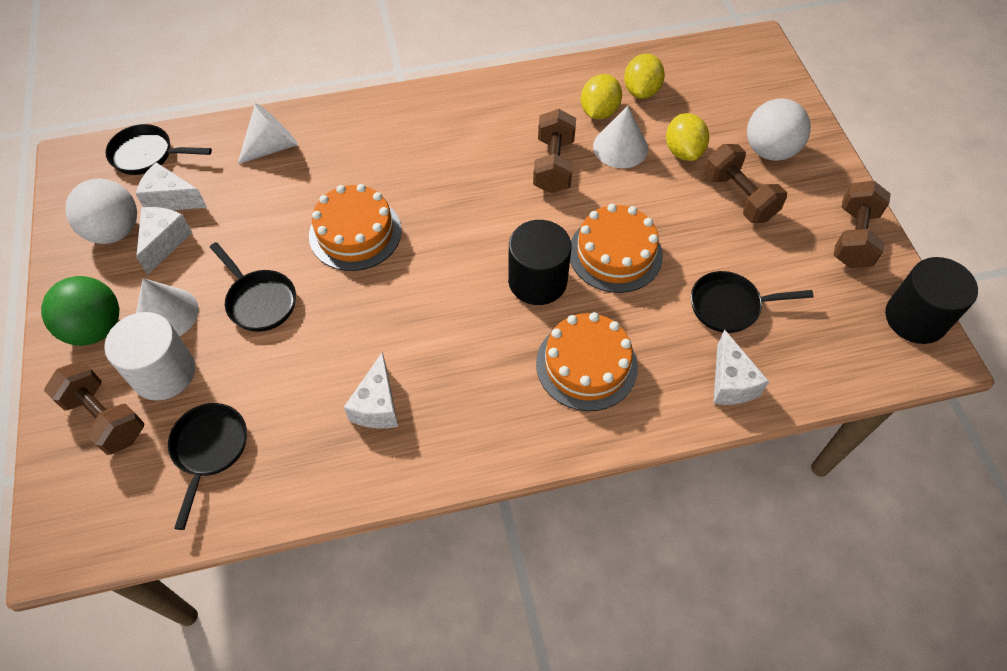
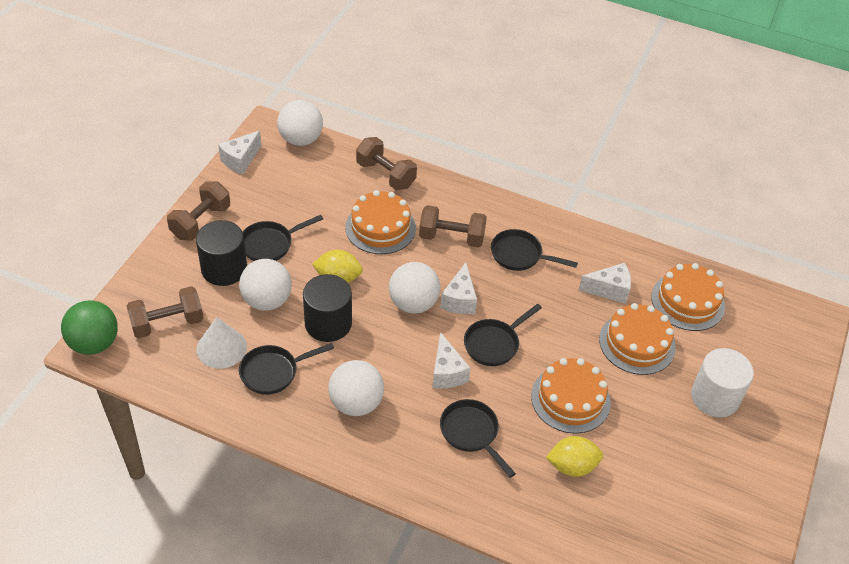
black pan: 4 -> 5
orange cake: 3 -> 4
white ball: 2 -> 4
white cone: 3 -> 1
yellow lemon: 3 -> 2

